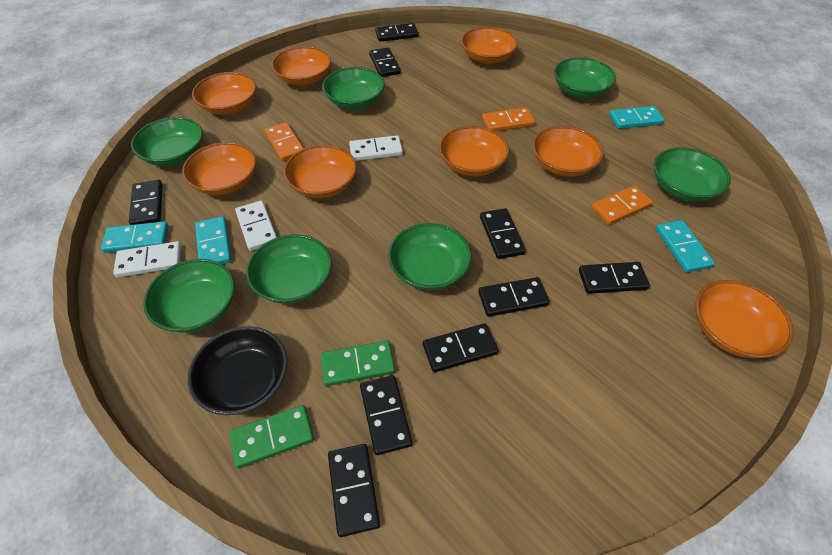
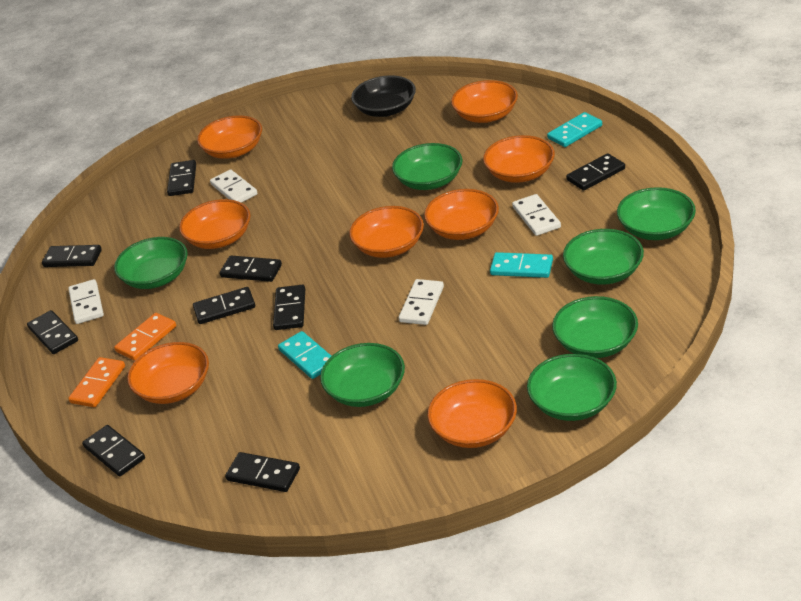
green domino: 2 -> 0
orange domino: 3 -> 2
turquoise domino: 4 -> 3
white domino: 3 -> 4

